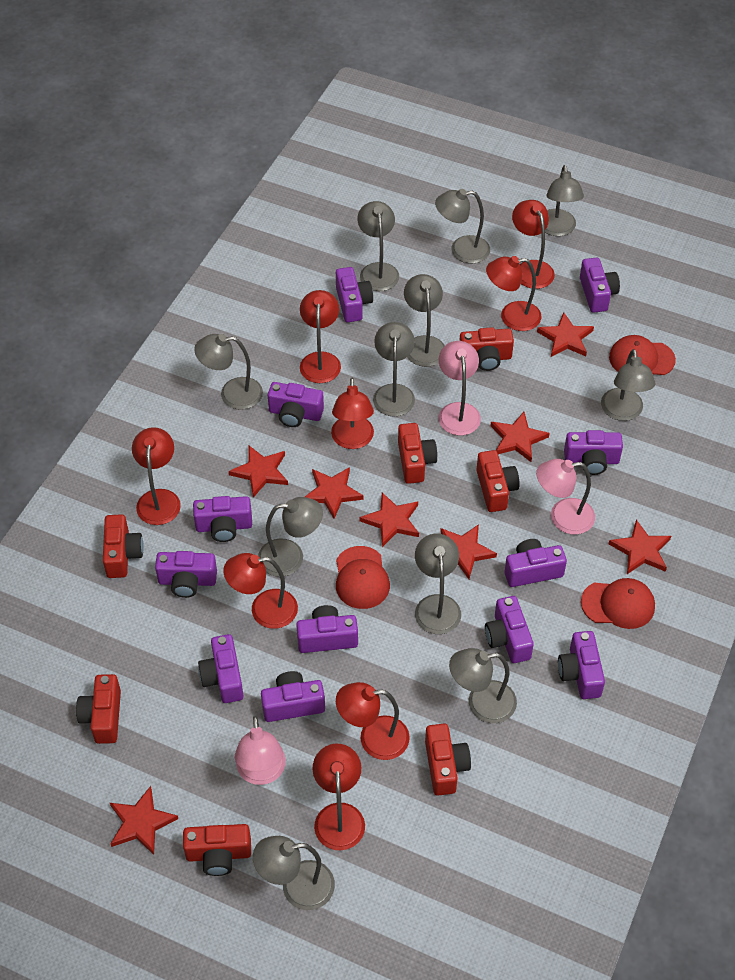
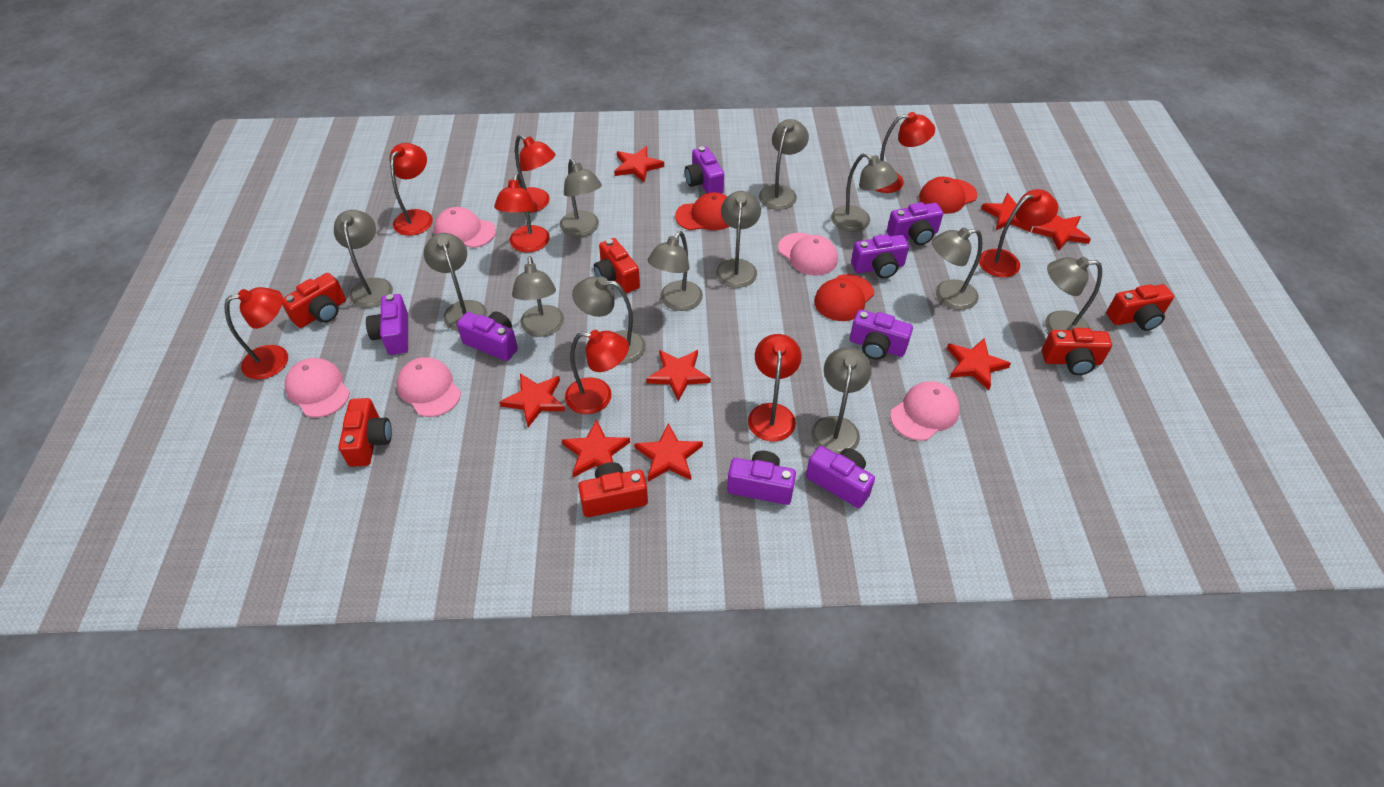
grey lamp: 11 -> 12
pink cap: 0 -> 5
pink lamp: 3 -> 0
purple camera: 12 -> 8
red camera: 7 -> 6

